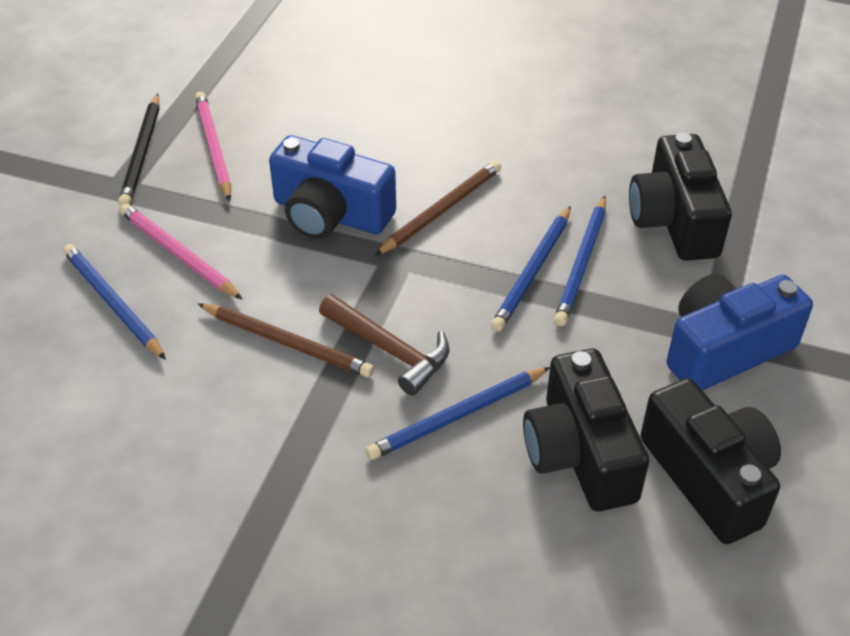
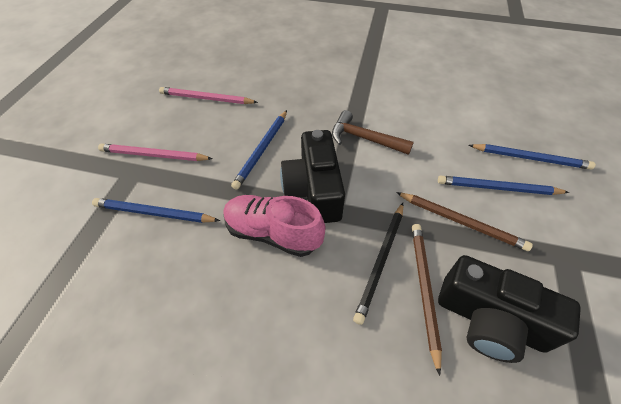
black camera: 3 -> 2
blue camera: 2 -> 0
pink shoe: 0 -> 1

